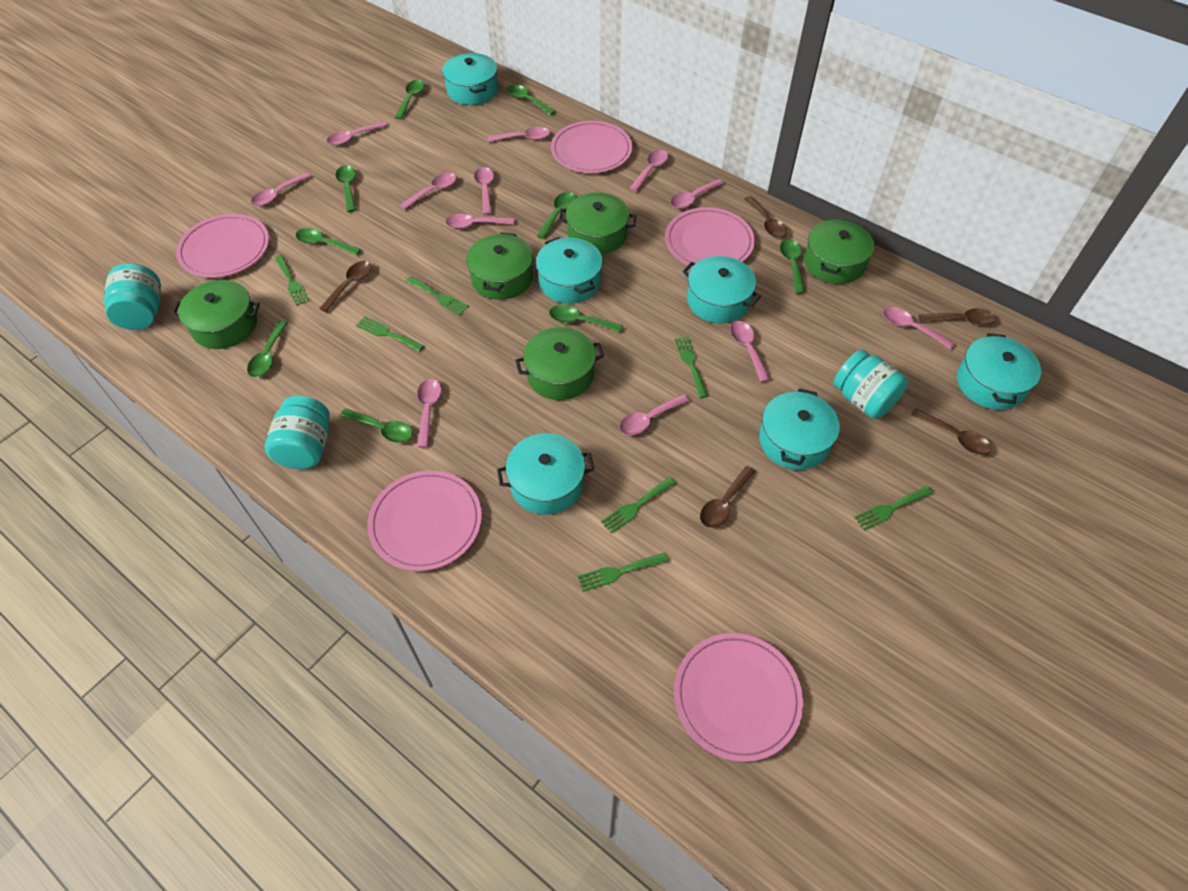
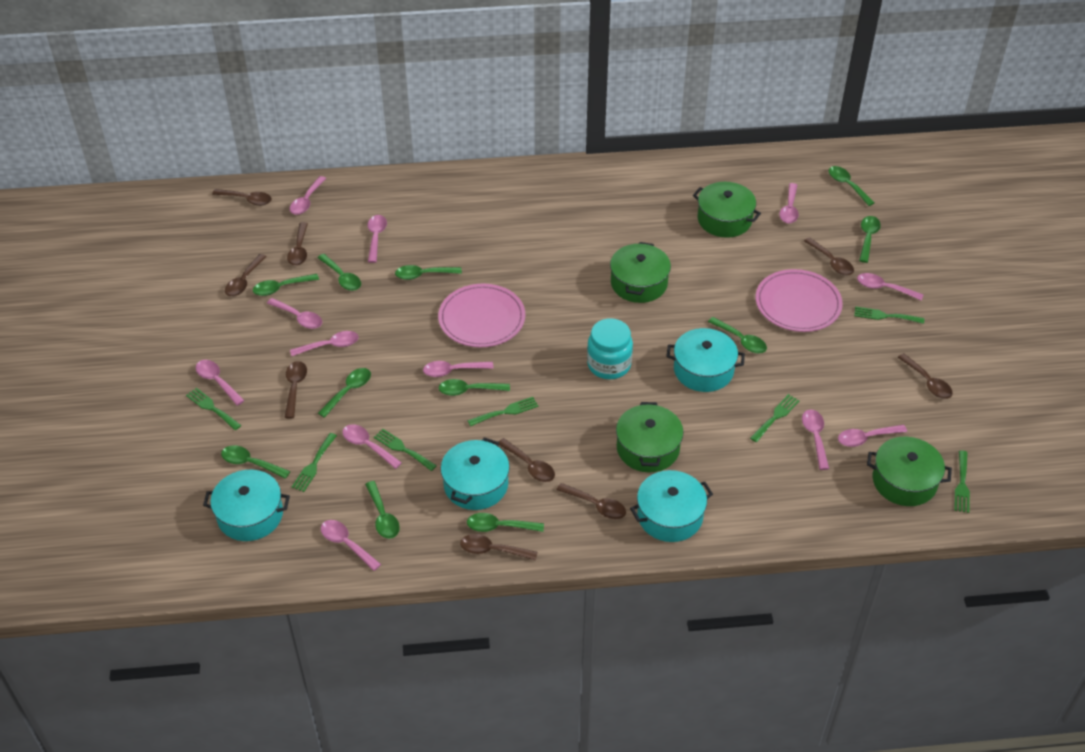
brown spoon: 5 -> 9
green pot: 5 -> 4
green spoon: 9 -> 11
pink plate: 5 -> 2
turquoise jar: 3 -> 1
turquoise pot: 6 -> 4

